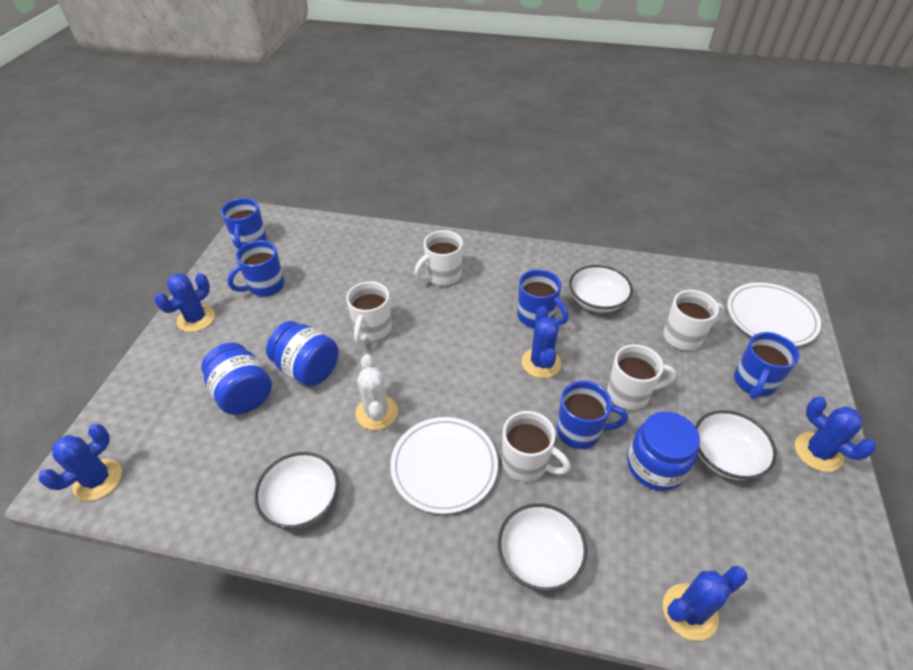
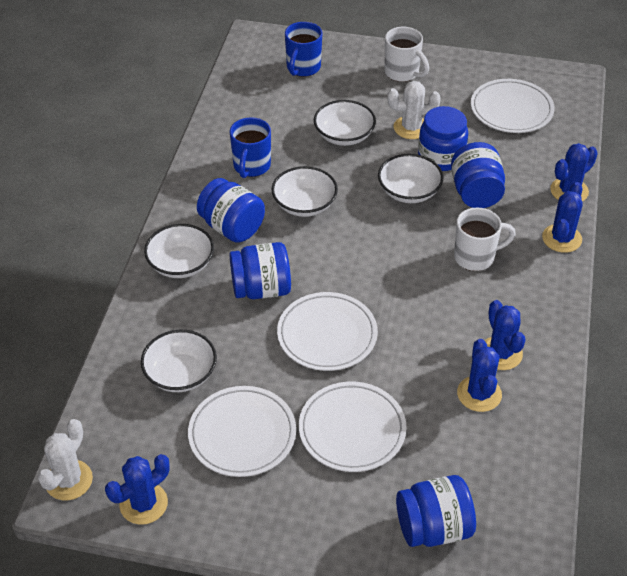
blue jar: 3 -> 5
blue mug: 5 -> 2
white bowl: 4 -> 5
white cactus: 1 -> 2
white mug: 5 -> 2
white plate: 2 -> 4

